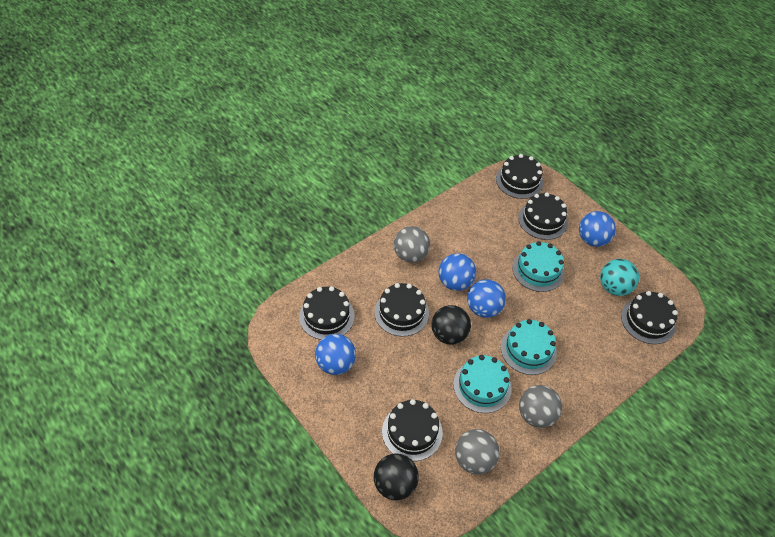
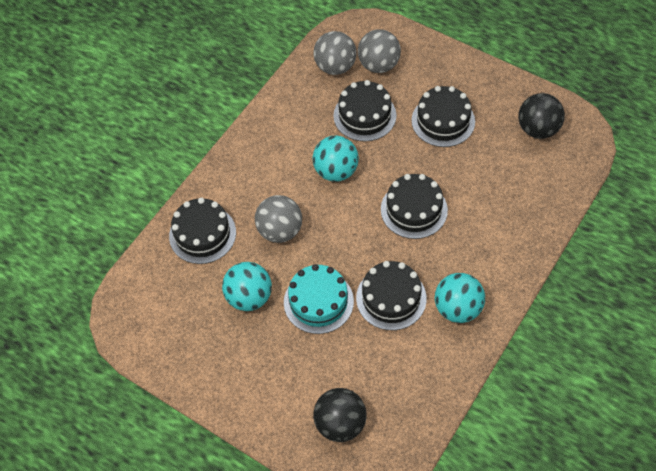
black cake: 6 -> 5
blue ball: 4 -> 0
turquoise ball: 1 -> 3
turquoise cake: 3 -> 1

